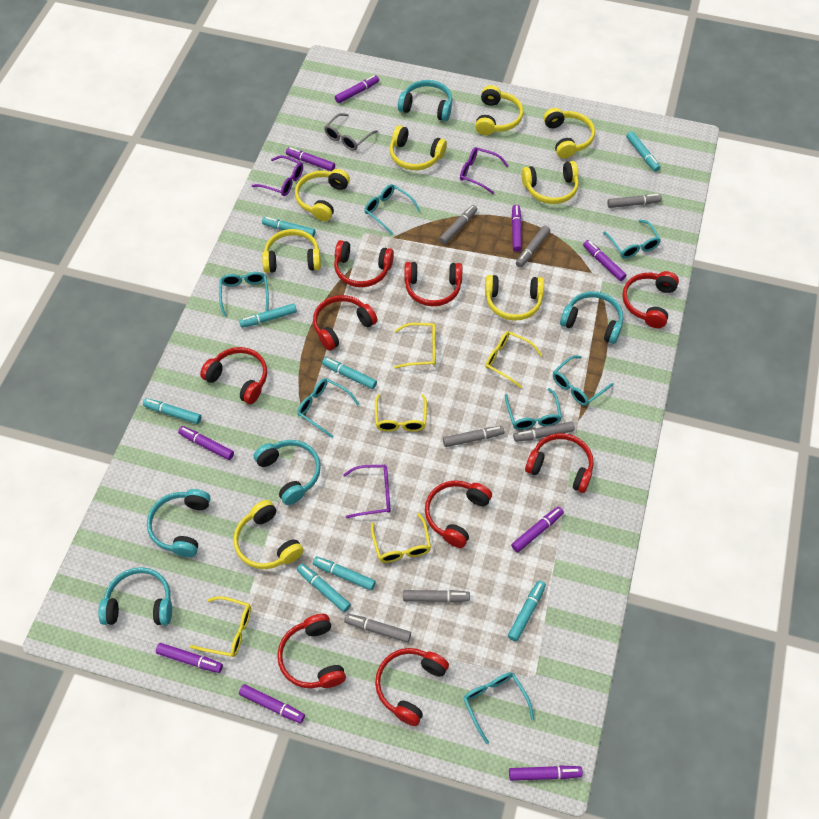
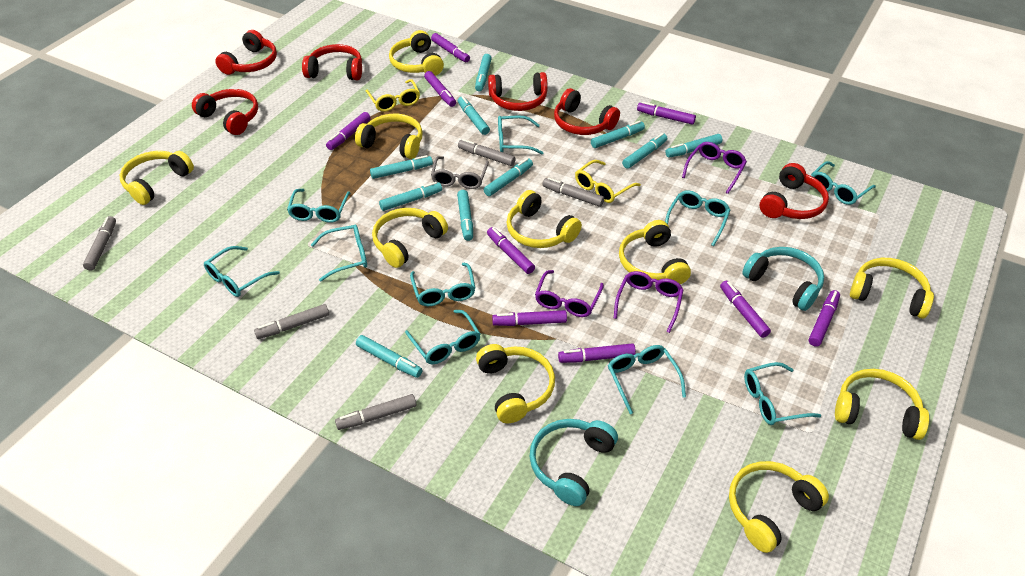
grey marker: 7 -> 5
red headphones: 9 -> 6
turquoise glasses: 7 -> 10
turquoise headphones: 5 -> 2
turquoise marker: 8 -> 10
yellow glasses: 5 -> 2
yellow headphones: 8 -> 10

